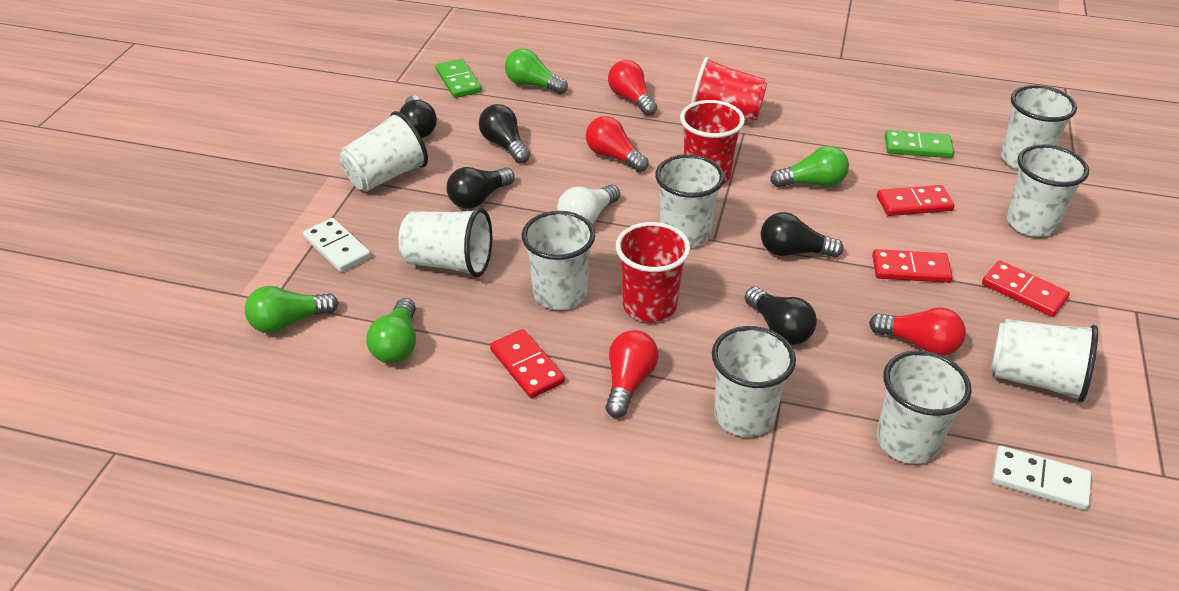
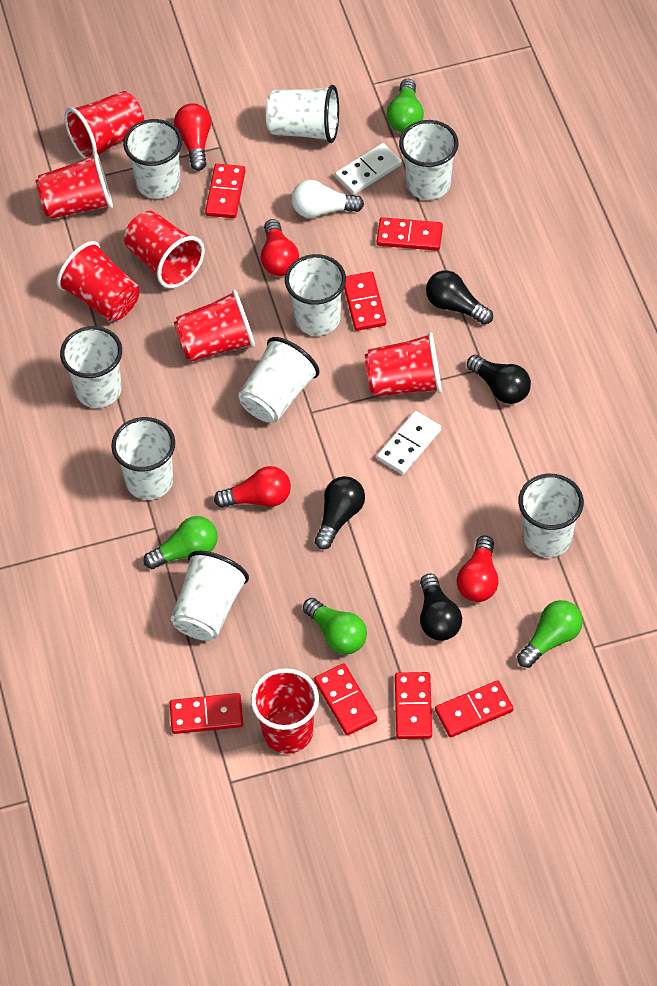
black light bulb: 5 -> 4
green domino: 2 -> 0
red cup: 3 -> 7
red domino: 4 -> 7

